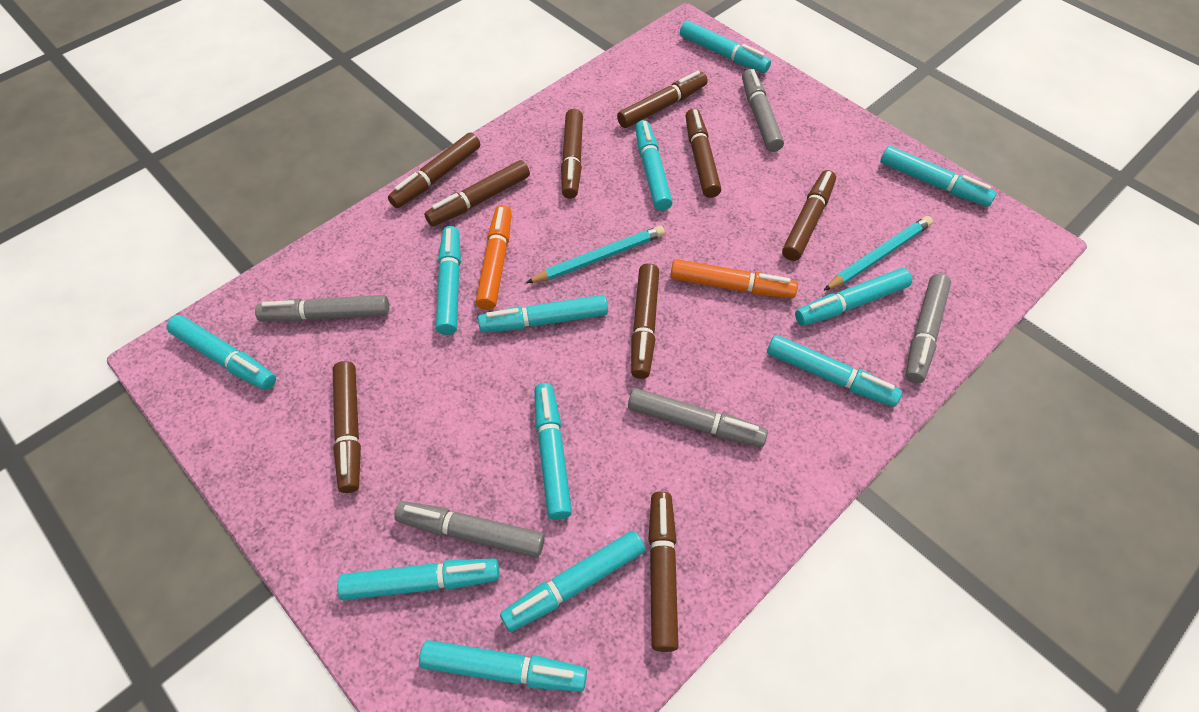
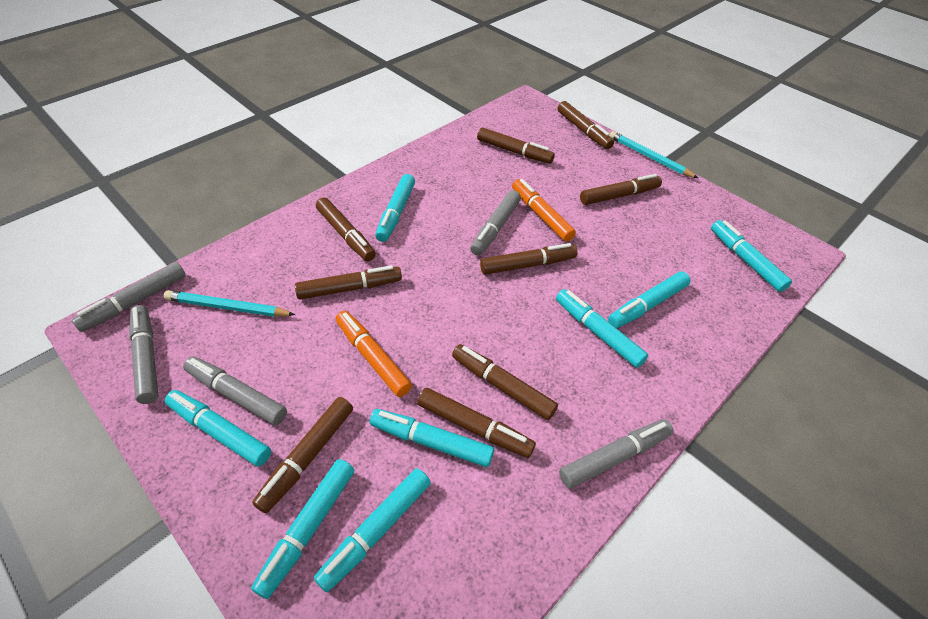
turquoise marker: 12 -> 8

